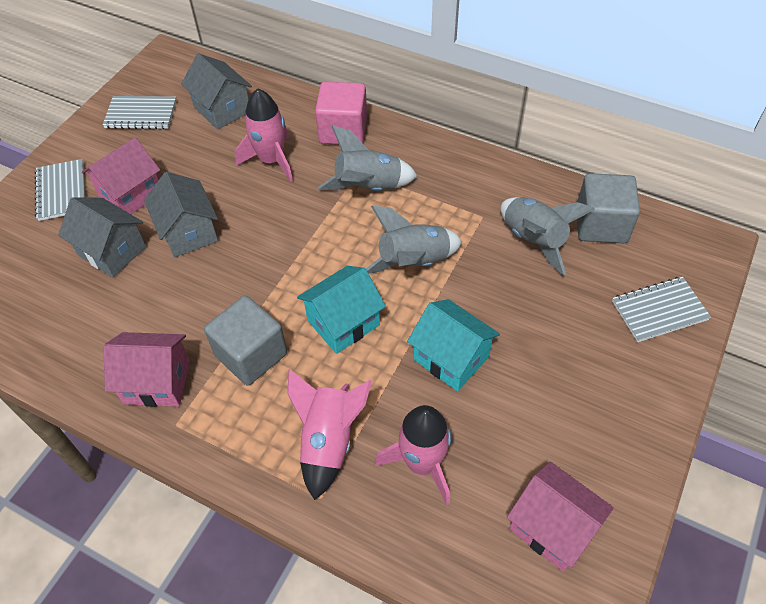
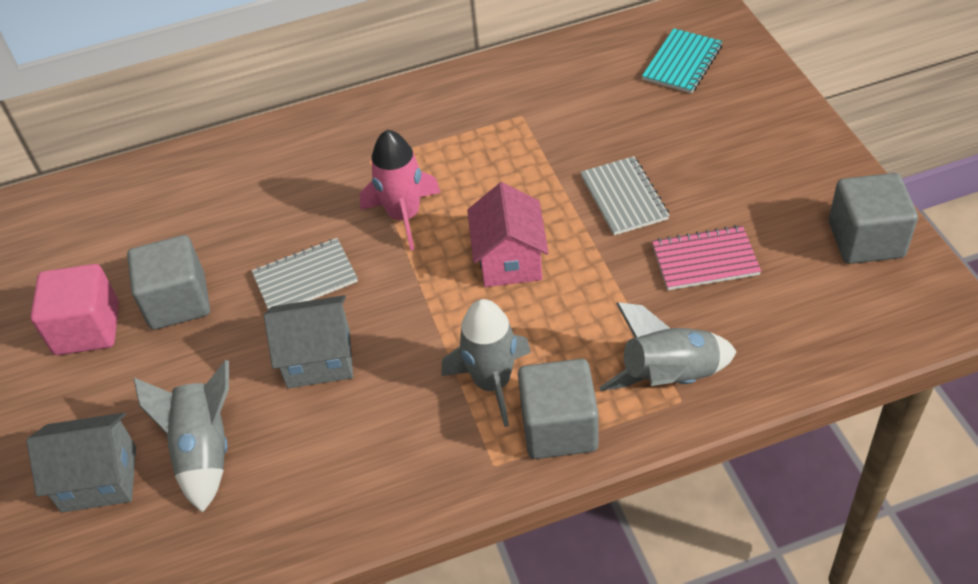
grey cube: 2 -> 3
grey house: 3 -> 2
grey notebook: 3 -> 2
pink house: 3 -> 1
pink notebook: 0 -> 1
pink rocket: 3 -> 1
turquoise house: 2 -> 0
turquoise notebook: 0 -> 1

